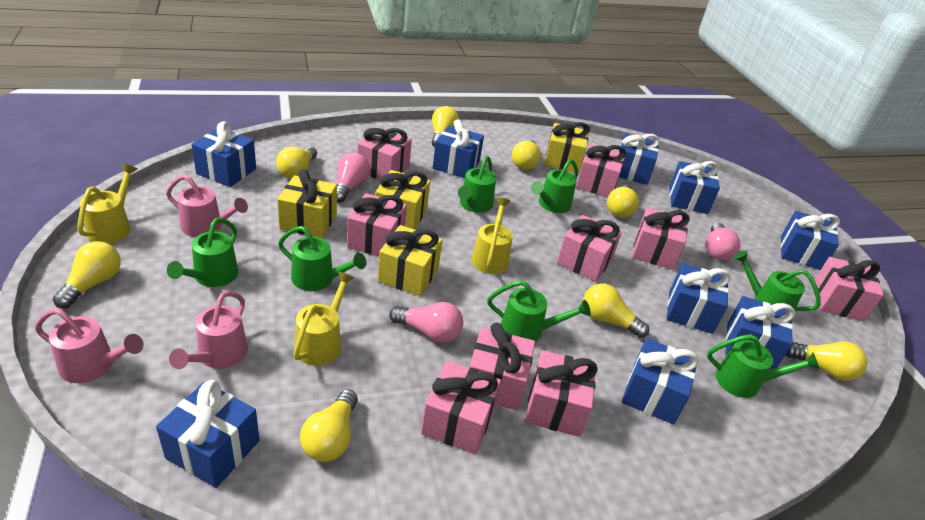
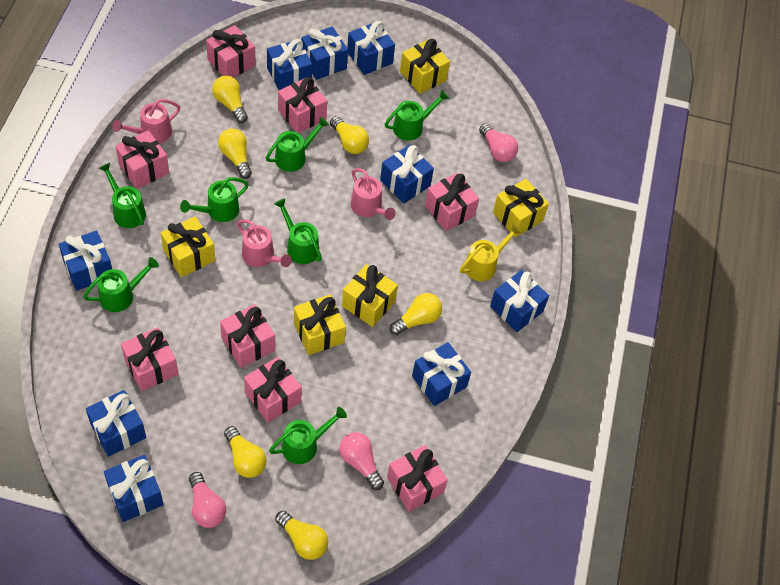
pink gift: 9 -> 8
yellow gift: 4 -> 5
yellow light bulb: 8 -> 6
yellow watering can: 3 -> 1

